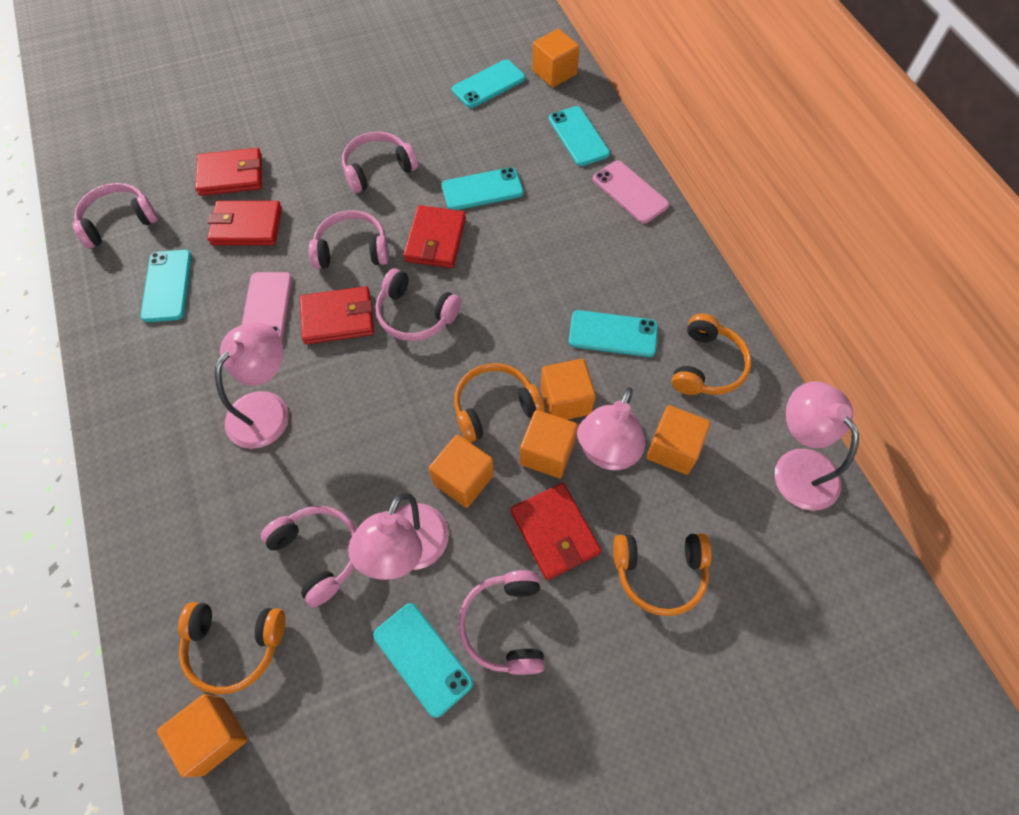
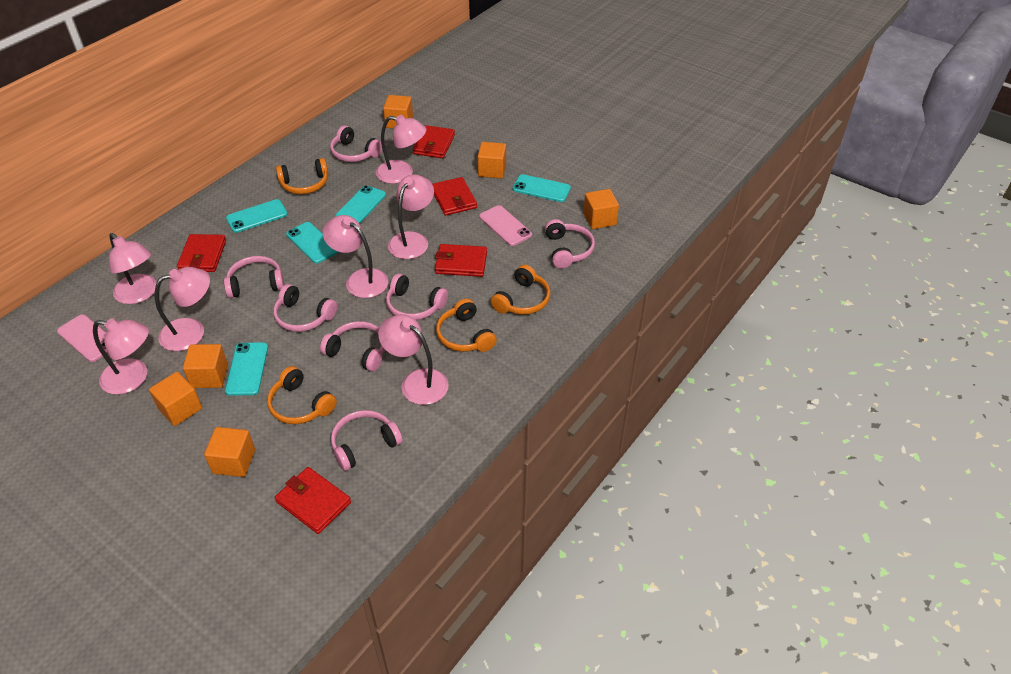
pink headphones: 6 -> 7
pink lamp: 4 -> 7
turquoise phone: 6 -> 5

